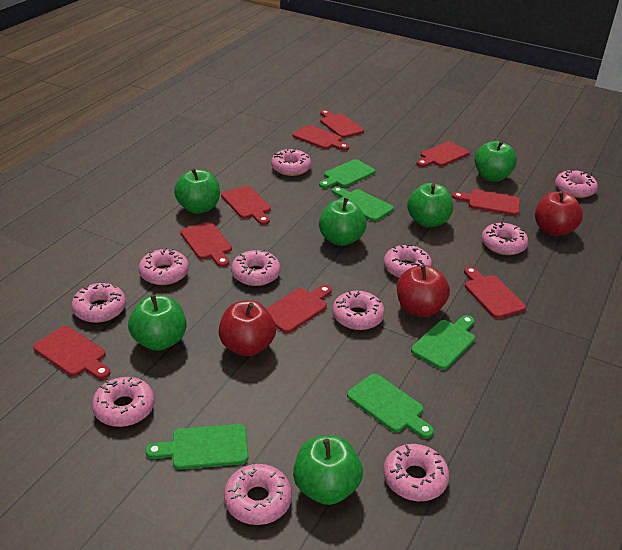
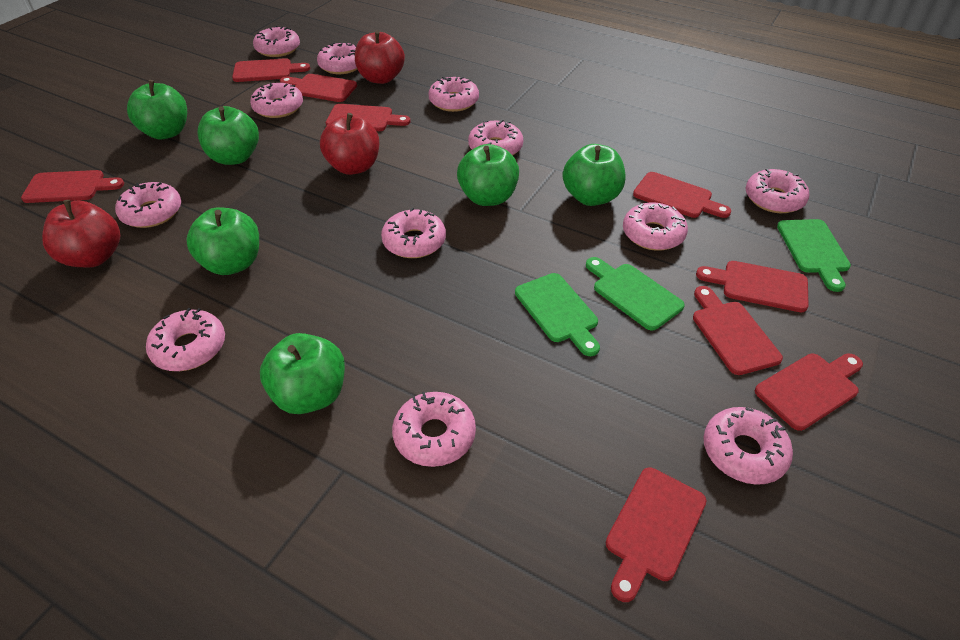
green cutting board: 5 -> 3
pink donut: 11 -> 12

